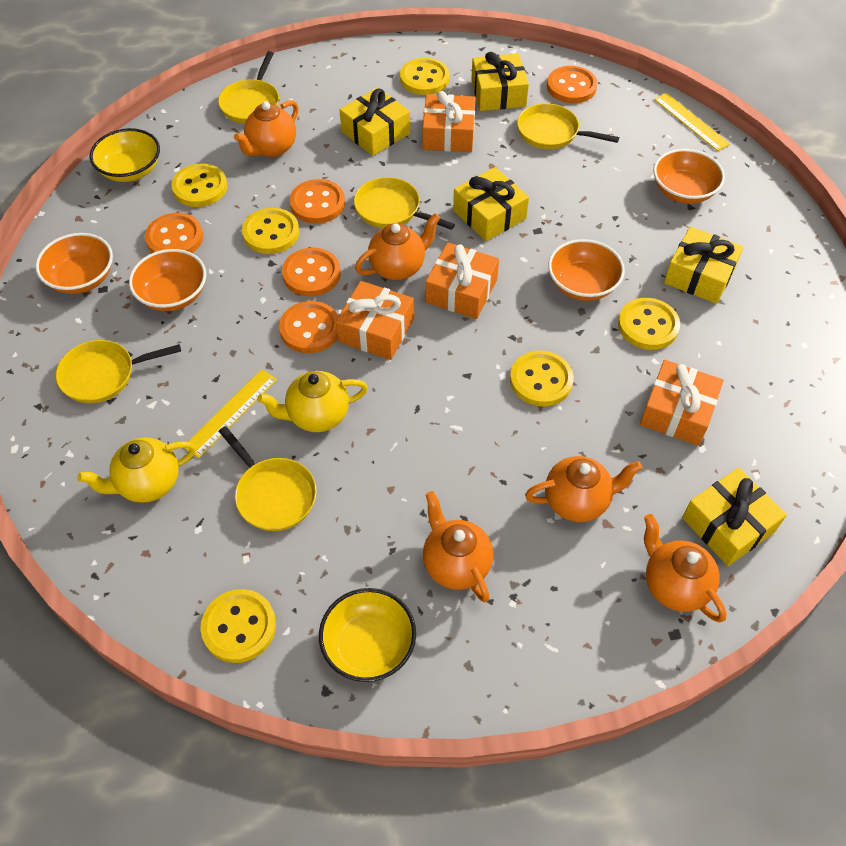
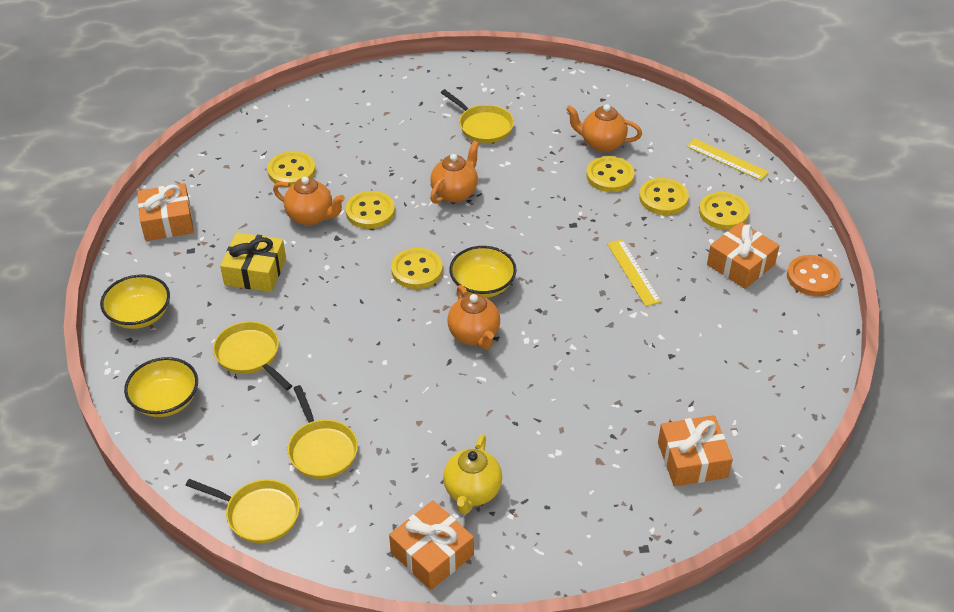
orange bowl: 4 -> 0
orange button: 5 -> 1
orange teapot: 5 -> 4
yellow bowl: 2 -> 3
yellow gift: 5 -> 1
yellow pan: 5 -> 4
yellow teapot: 2 -> 1

